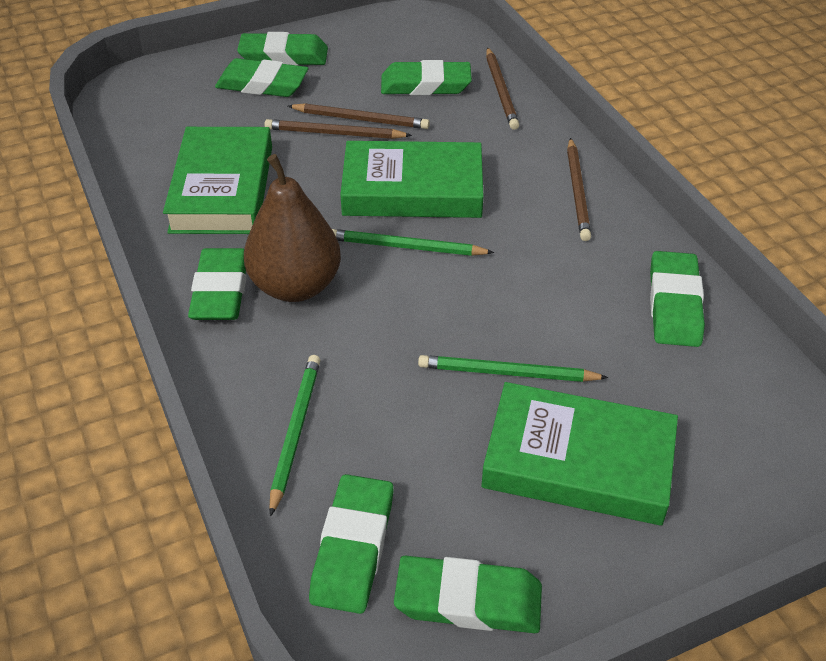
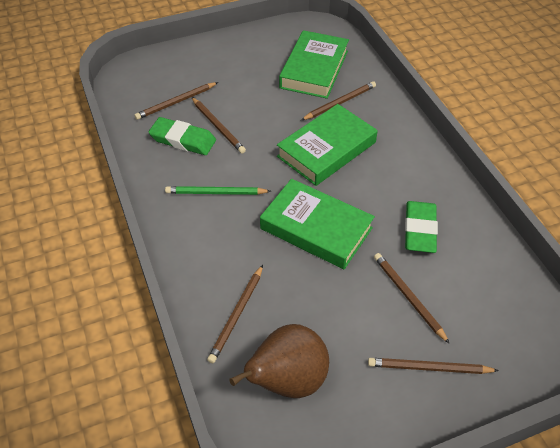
brown pencil: 4 -> 6
green eraser: 7 -> 2
green pencil: 3 -> 1

